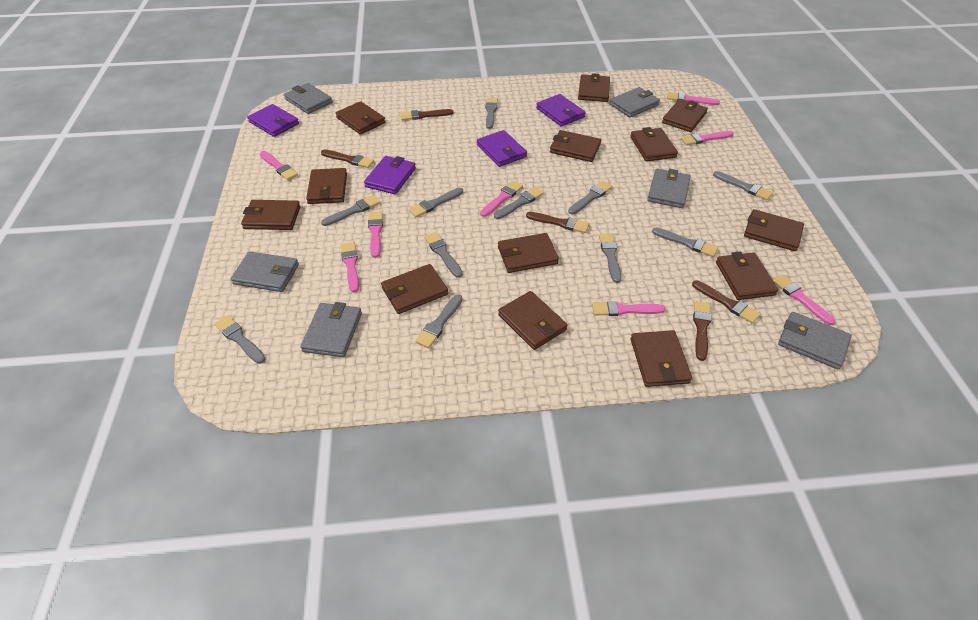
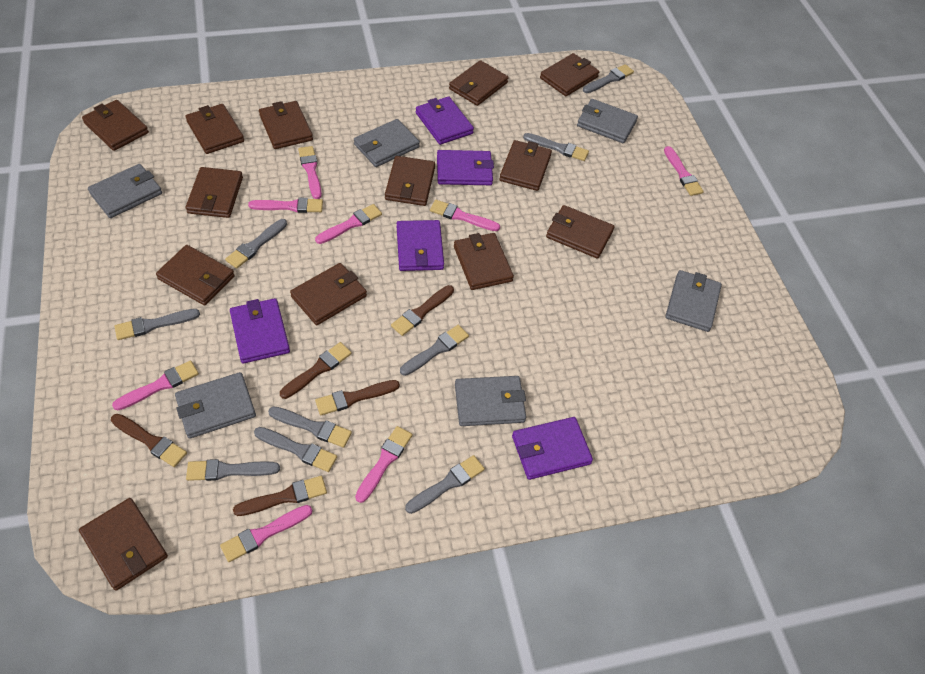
grey brush: 11 -> 9
purple wallet: 4 -> 5

